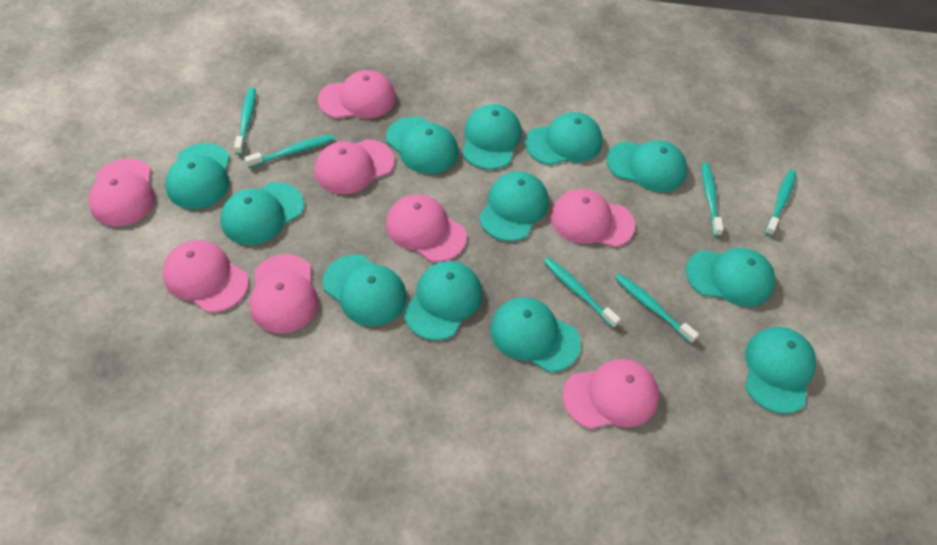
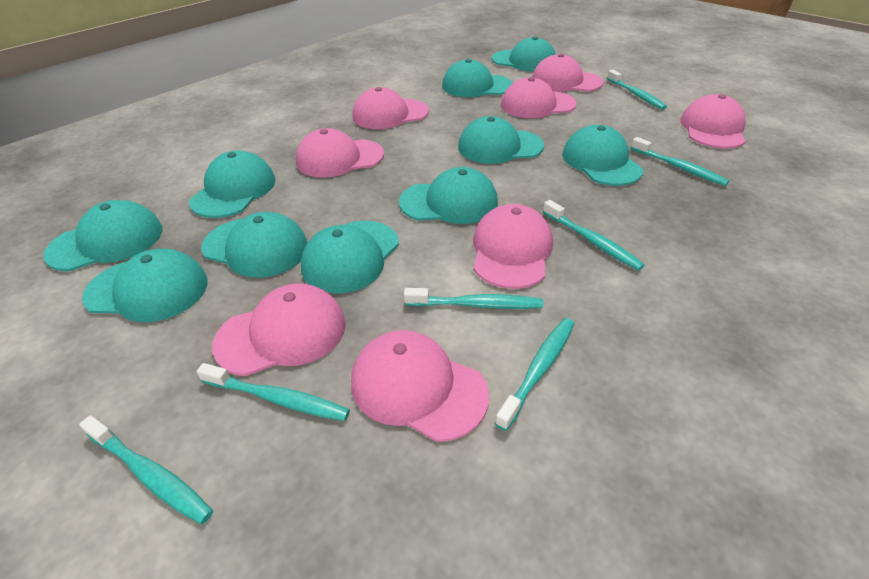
turquoise cap: 12 -> 10
turquoise toothbrush: 6 -> 7

